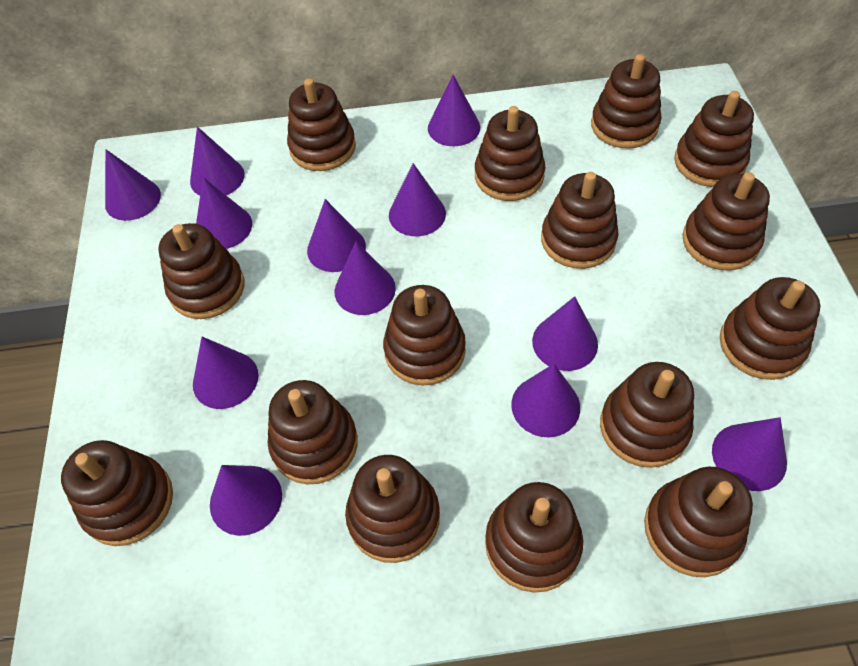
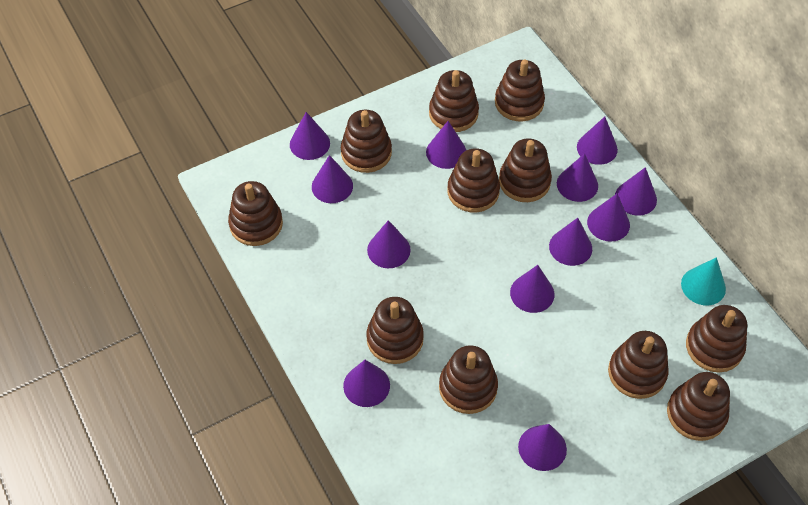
brown stacking toy: 15 -> 11
turquoise cone: 0 -> 1

